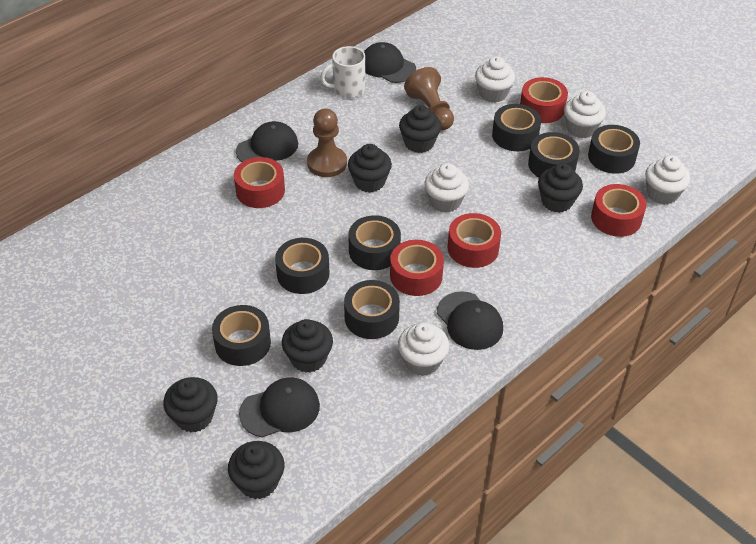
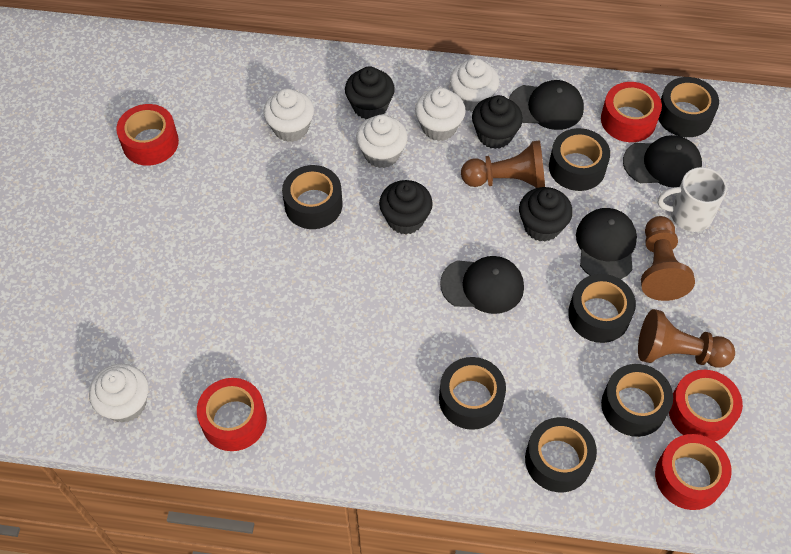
black cupcake: 6 -> 4
brown pawn: 2 -> 3

